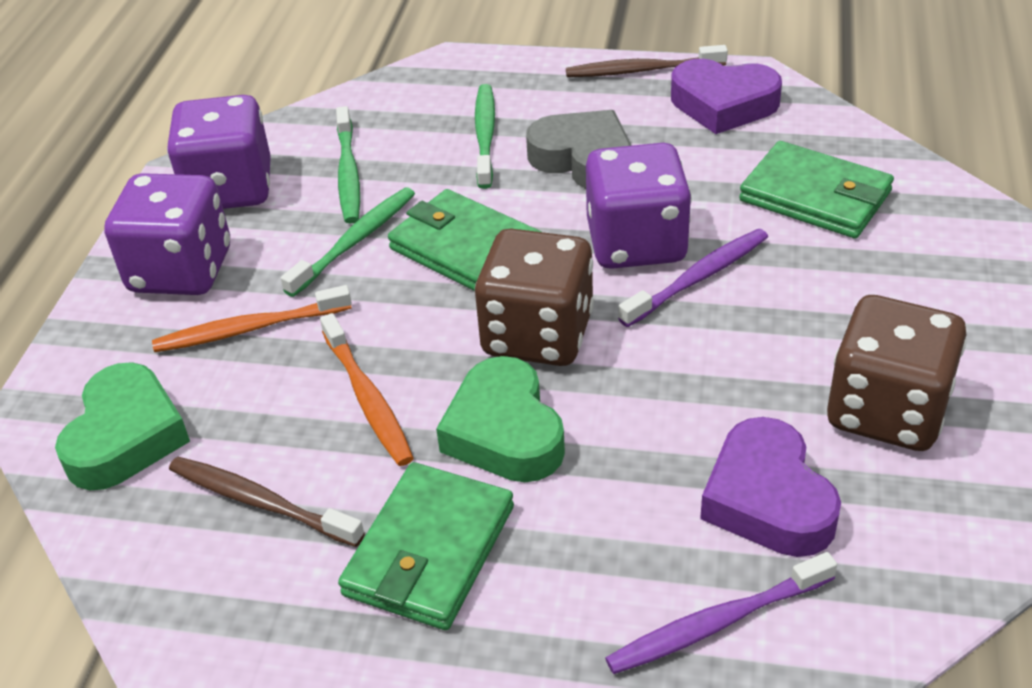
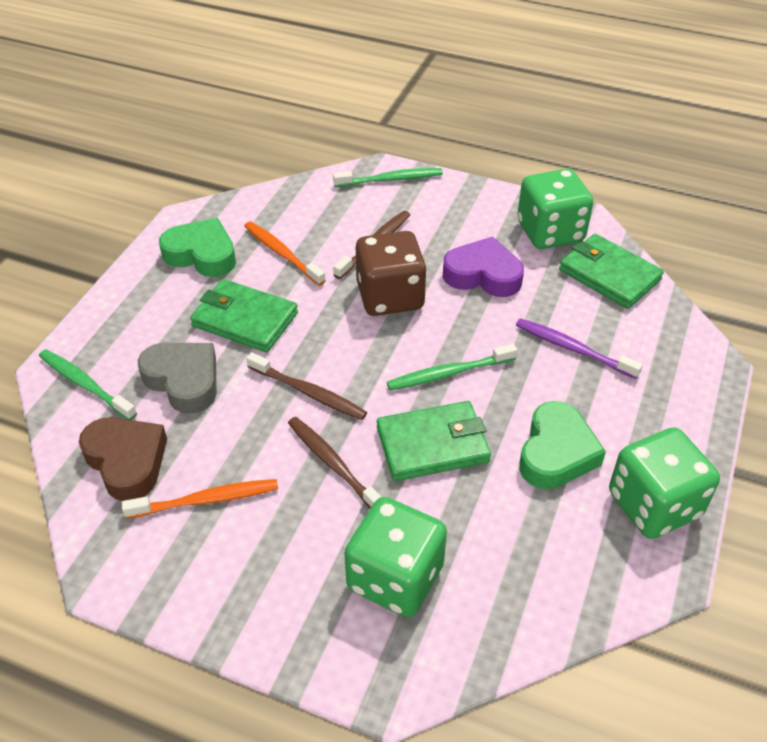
brown dice: 2 -> 1
brown heart: 0 -> 1
brown toothbrush: 2 -> 3
green dice: 0 -> 3
purple dice: 3 -> 0
purple heart: 2 -> 1
purple toothbrush: 2 -> 1

